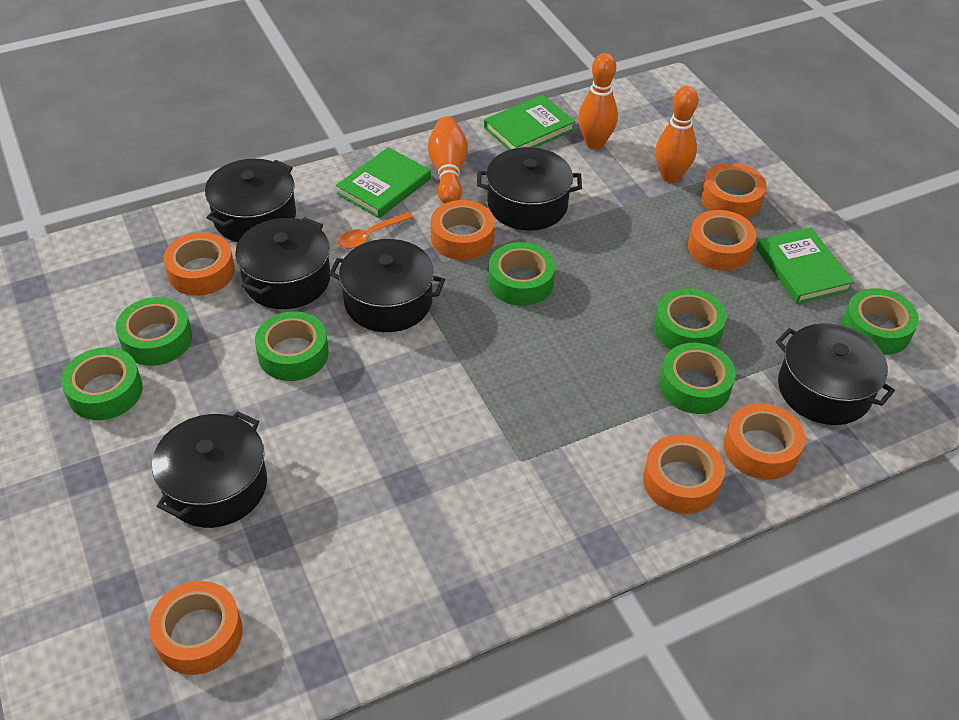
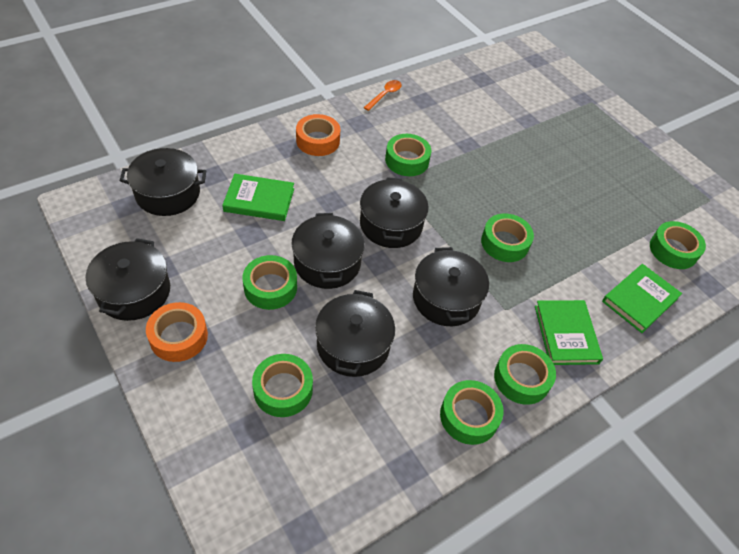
orange bowling pin: 3 -> 0
orange tape: 7 -> 2

